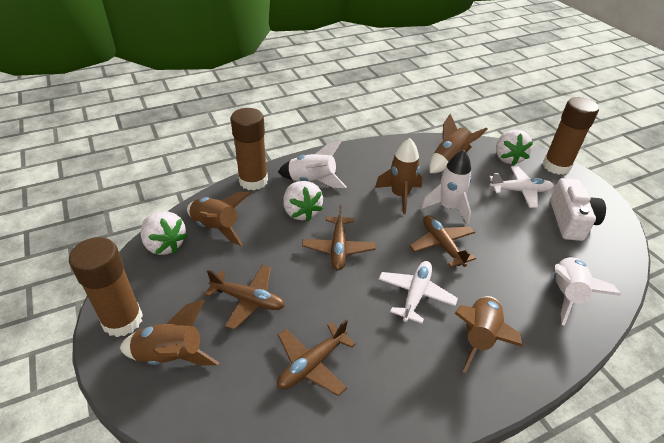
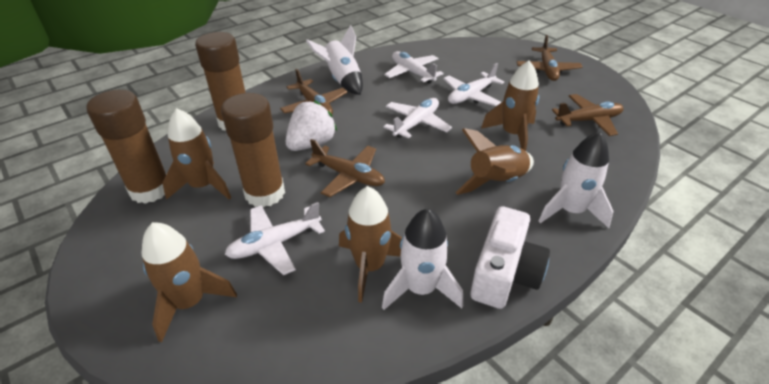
white plane: 2 -> 4
white strawberry: 3 -> 1

